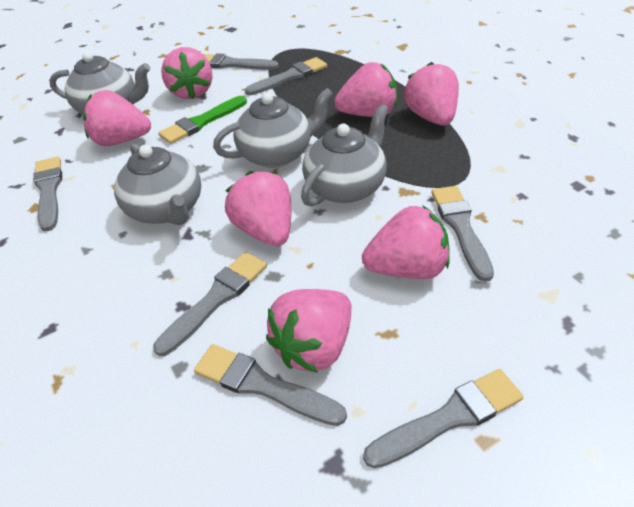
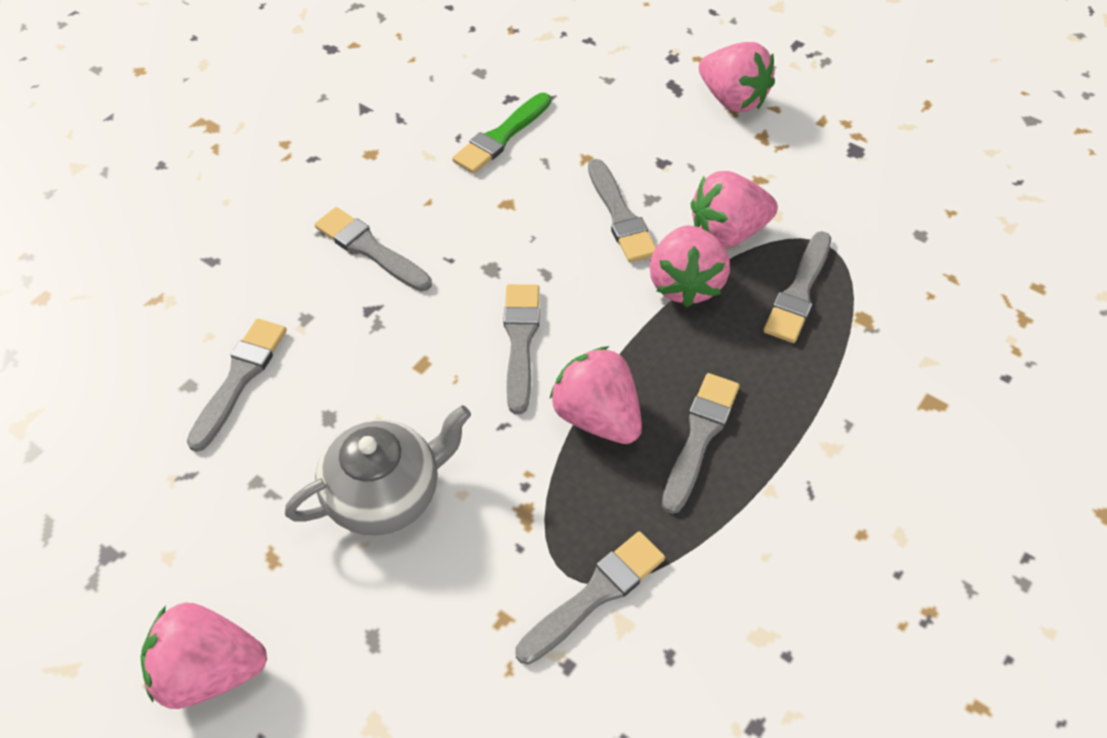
grey teapot: 4 -> 1
pink strawberry: 7 -> 5

